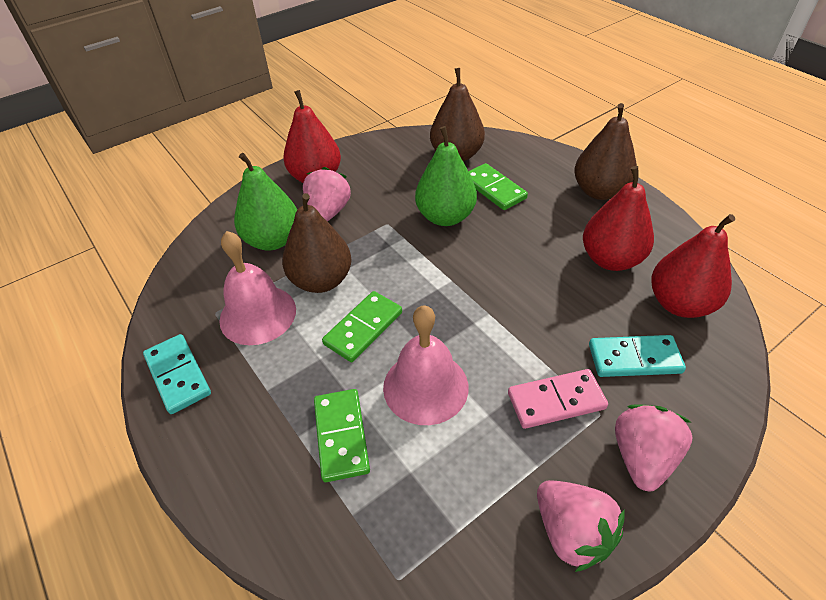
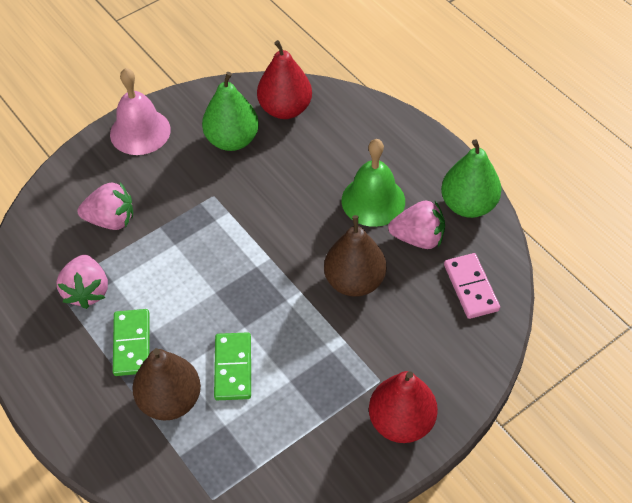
brown pear: 3 -> 2
green bell: 0 -> 1
green domino: 3 -> 2
pink bell: 2 -> 1
red pear: 3 -> 2
turquoise domino: 2 -> 0

